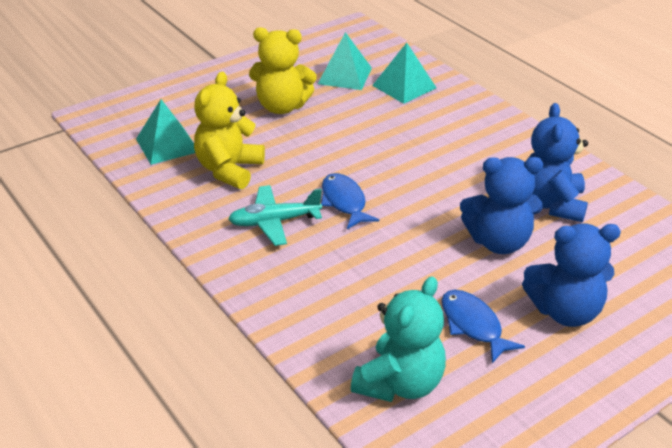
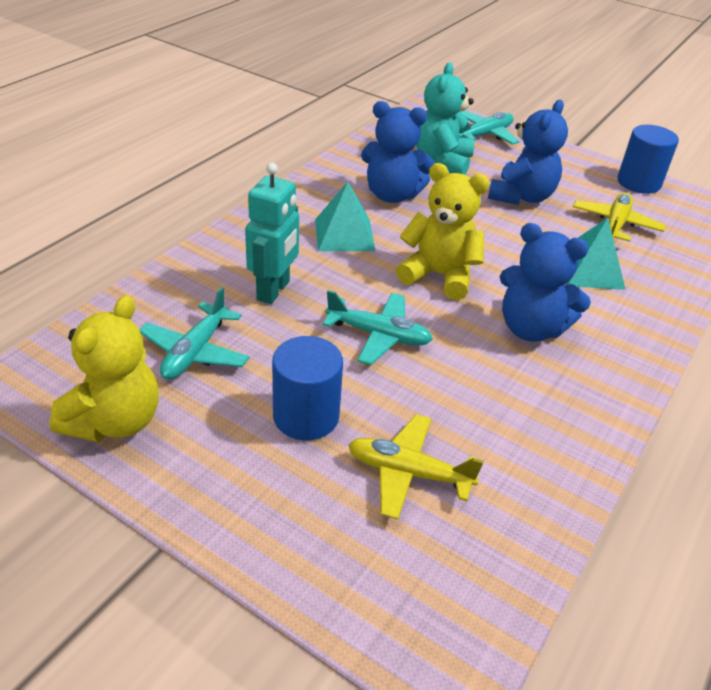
blue cylinder: 0 -> 2
blue fish: 2 -> 0
turquoise plane: 1 -> 3
turquoise pyramid: 3 -> 2
turquoise robot: 0 -> 1
yellow plane: 0 -> 2

